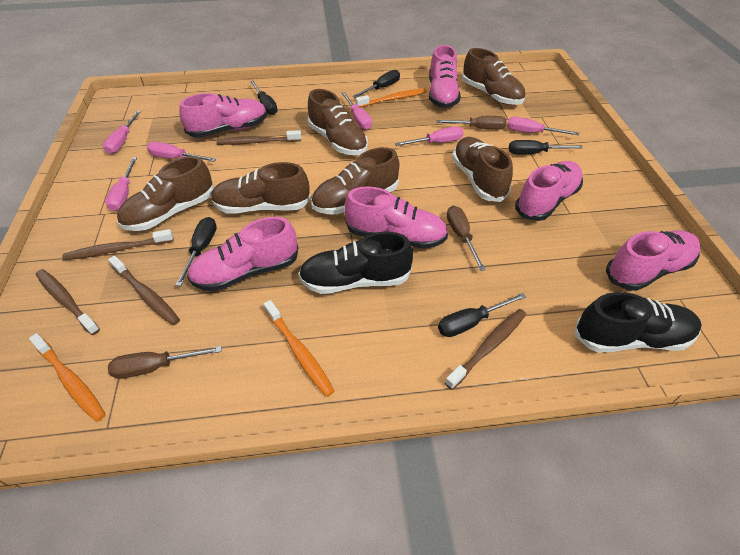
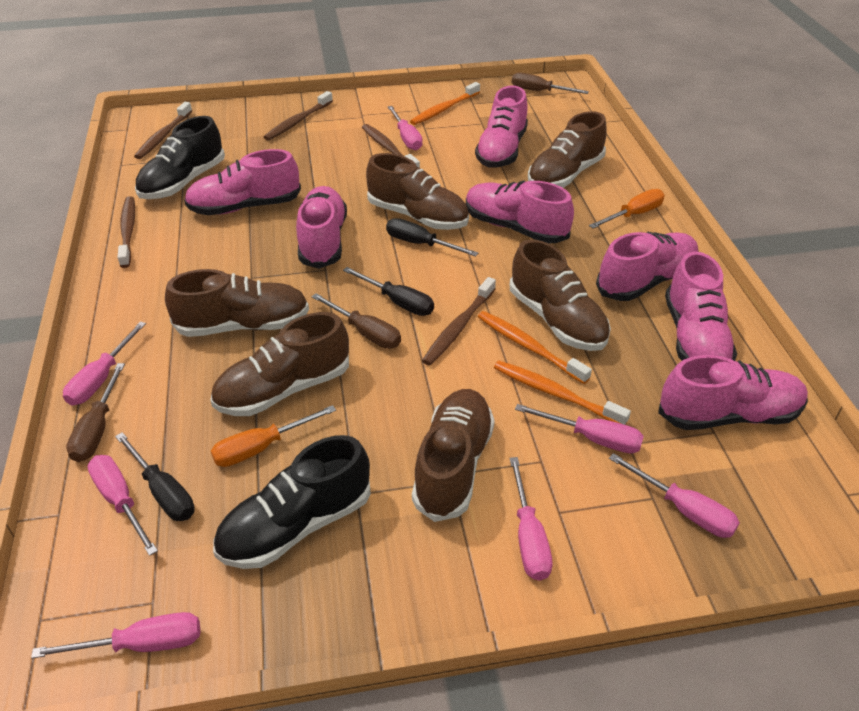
black screwdriver: 5 -> 3
orange screwdriver: 0 -> 2
pink screwdriver: 6 -> 7
pink shoe: 6 -> 7

